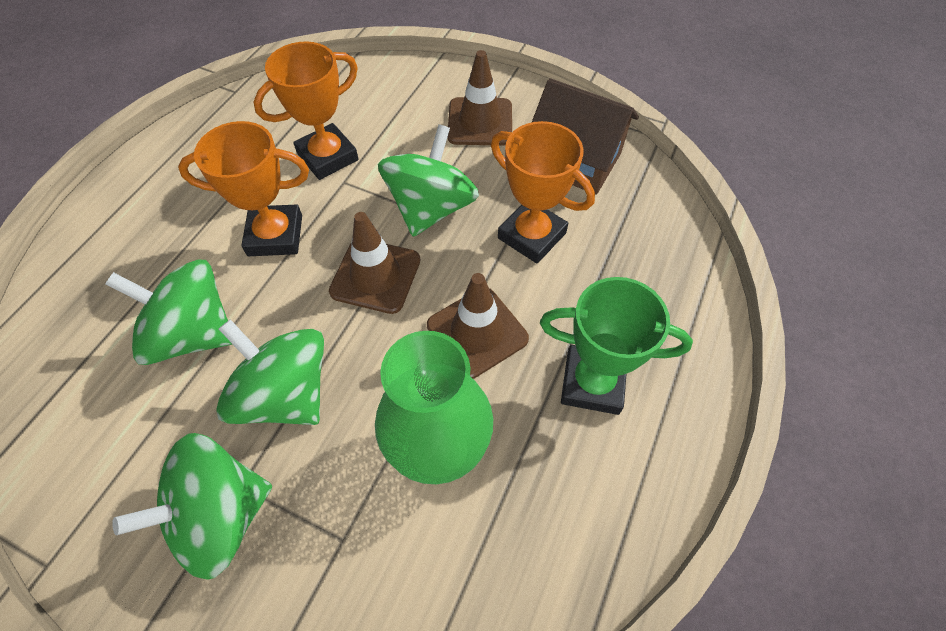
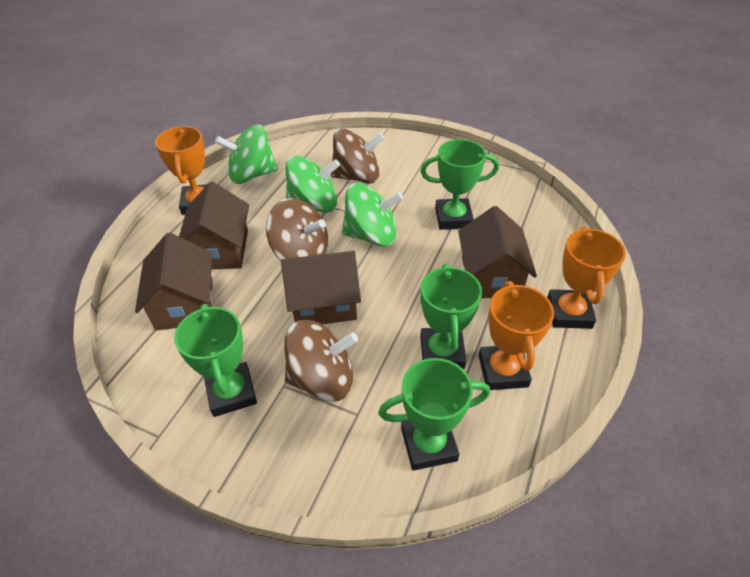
brown house: 1 -> 4
brown spinning top: 0 -> 3
brown traffic cone: 3 -> 0
green spinning top: 4 -> 3
green trophy: 1 -> 4
green vase: 1 -> 0

